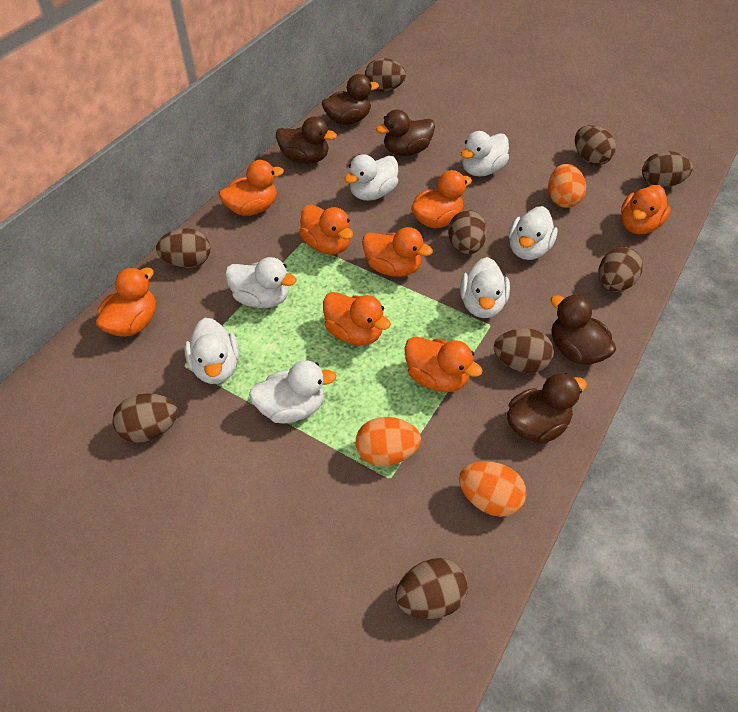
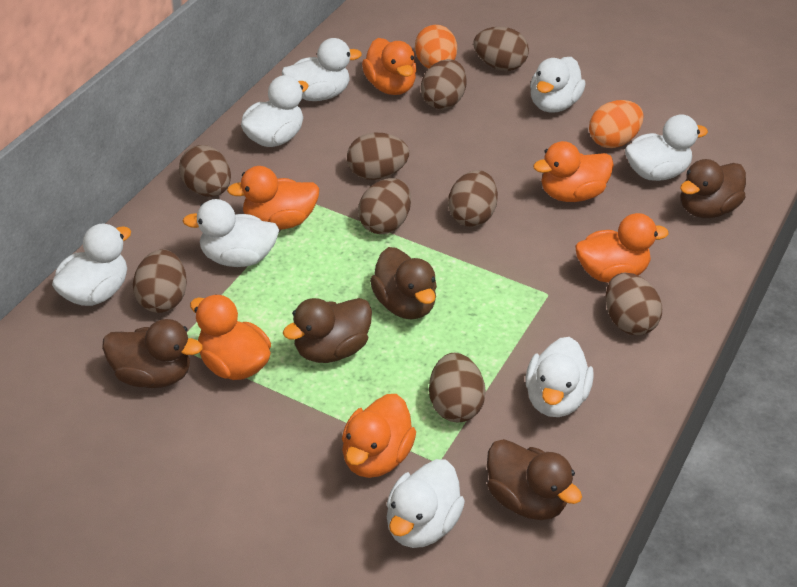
orange duck: 8 -> 6
orange egg: 3 -> 2
white duck: 7 -> 8

